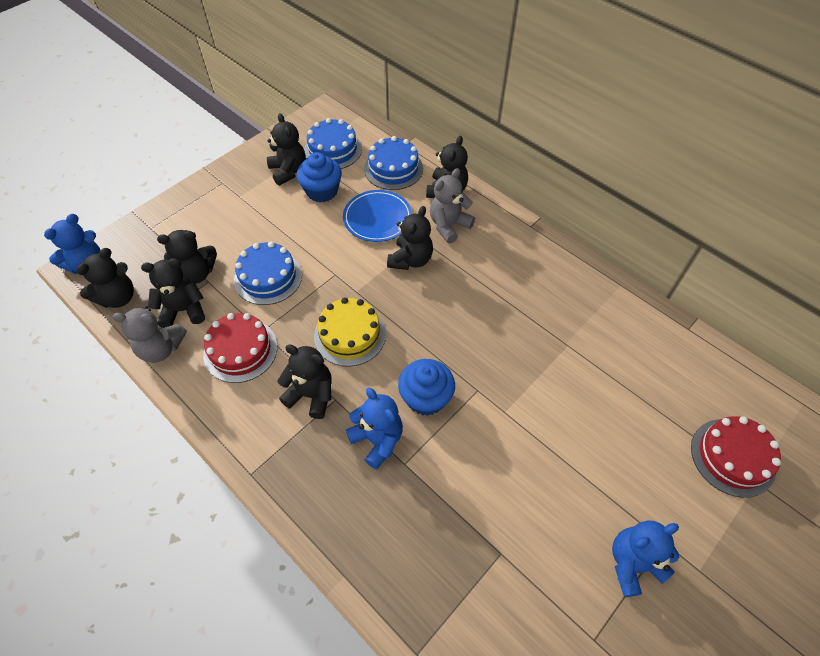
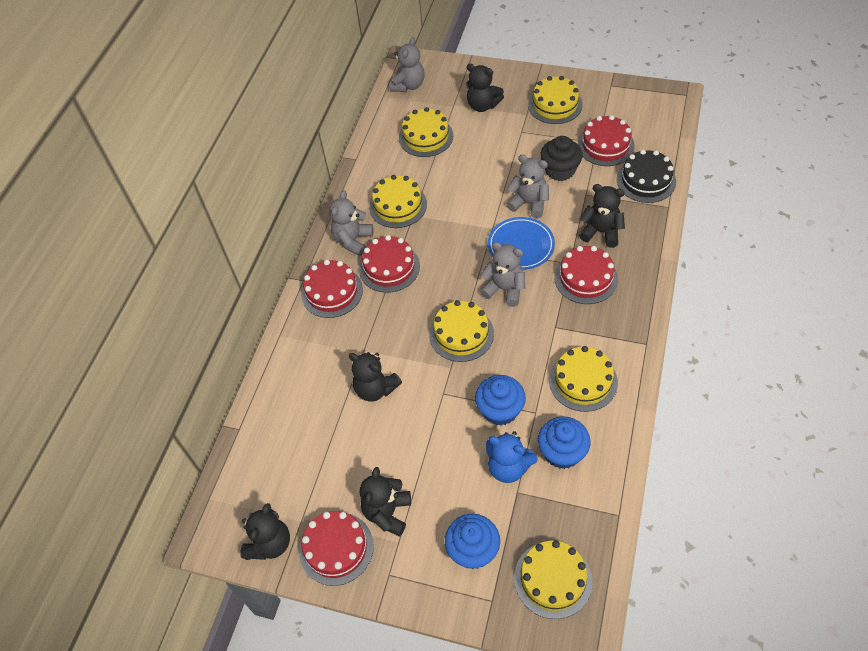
black cake: 0 -> 1
black cupcake: 0 -> 1
black teddy bear: 7 -> 5
blue cake: 3 -> 0
blue cupcake: 2 -> 3
blue teddy bear: 3 -> 1
grey teddy bear: 2 -> 4
red cake: 2 -> 5
yellow cake: 1 -> 6

